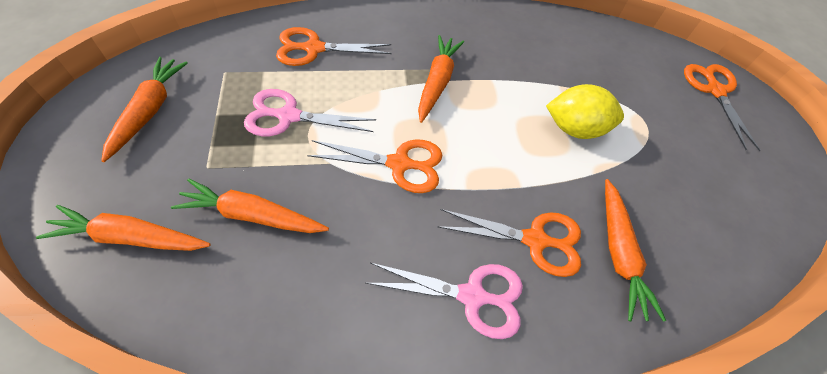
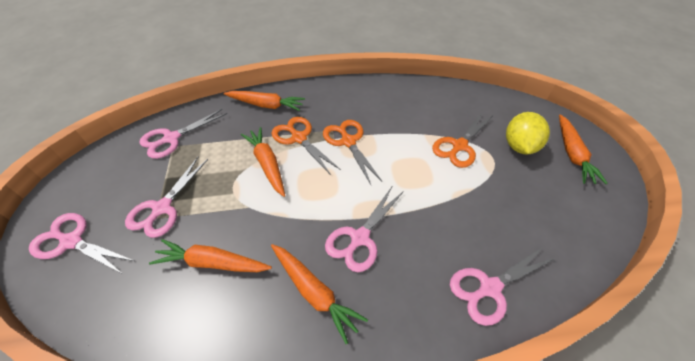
orange scissors: 4 -> 3
pink scissors: 2 -> 5

